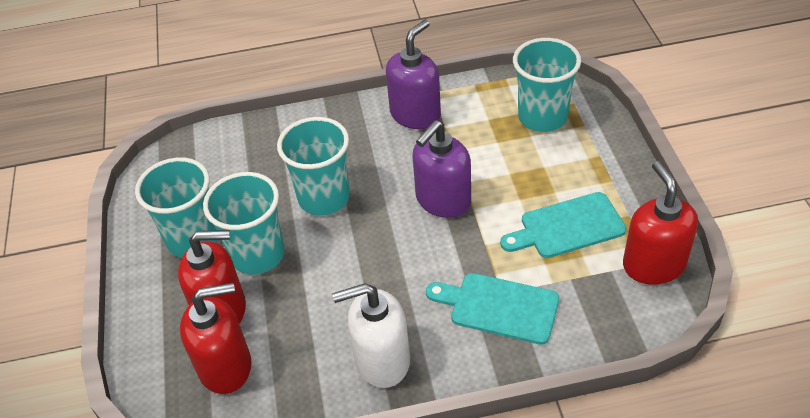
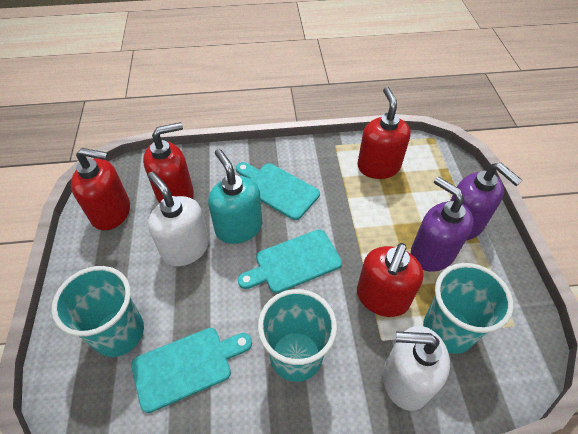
red soap dispenser: 3 -> 4
turquoise cup: 4 -> 3
turquoise cutting board: 2 -> 3
turquoise soap dispenser: 0 -> 1
white soap dispenser: 1 -> 2

